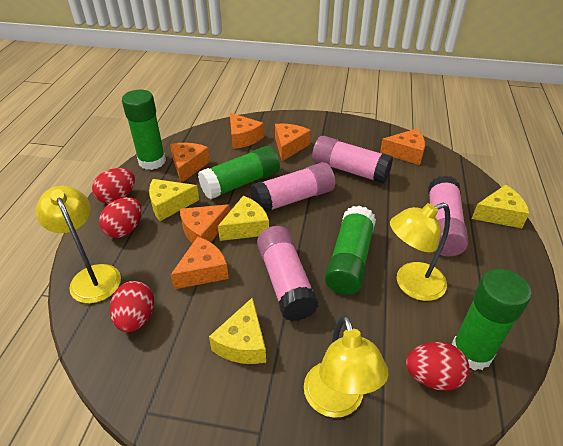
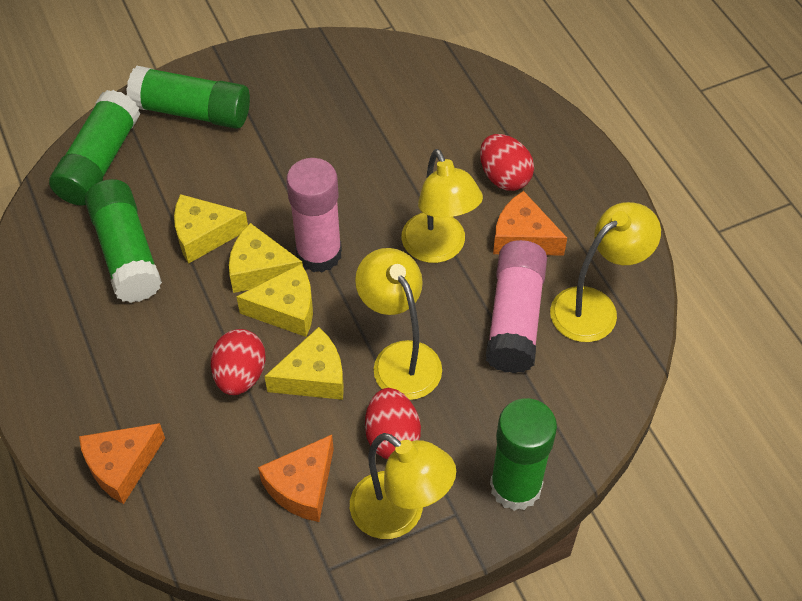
orange cheese: 6 -> 3
pink glue stick: 4 -> 2
red egg: 4 -> 3
yellow lamp: 3 -> 4

